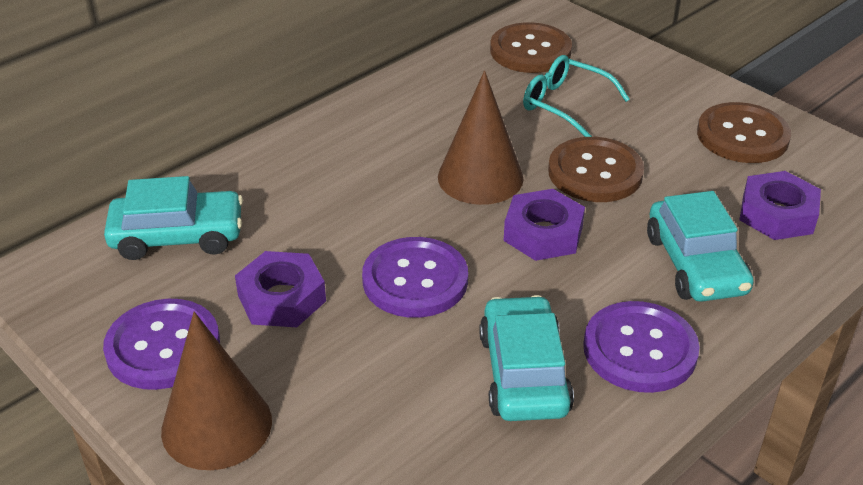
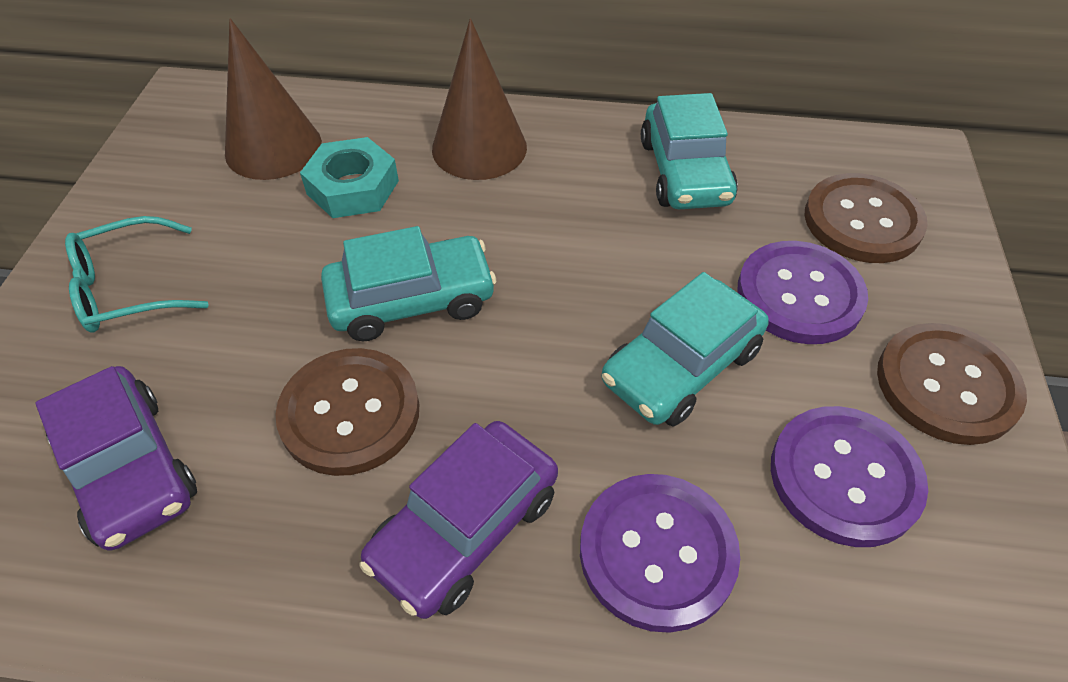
purple car: 0 -> 2
purple nut: 3 -> 0
turquoise nut: 0 -> 1

